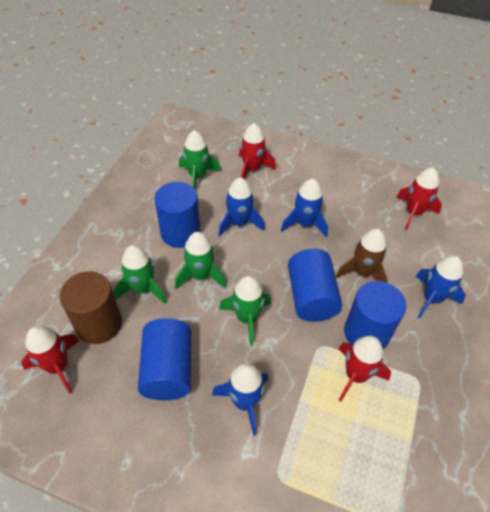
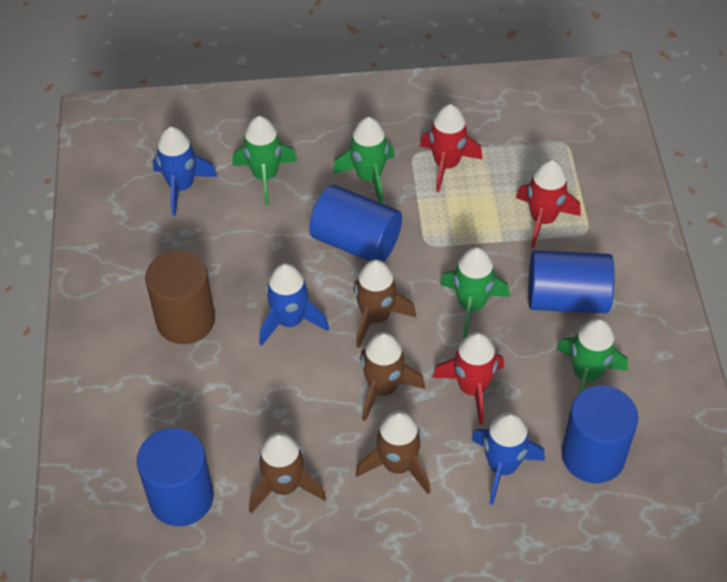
blue rocket: 4 -> 3
brown rocket: 1 -> 4
red rocket: 4 -> 3

